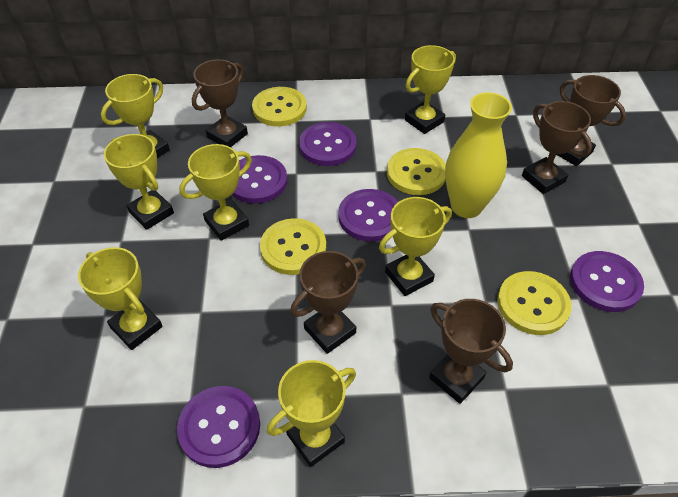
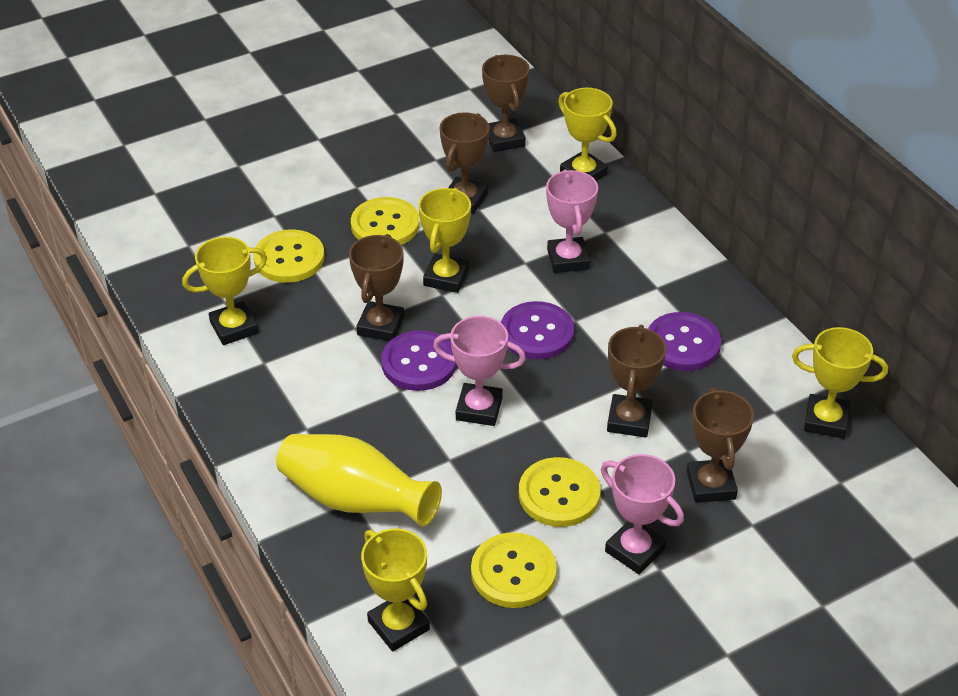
pink trophy: 0 -> 3
purple button: 5 -> 3
yellow trophy: 7 -> 5

